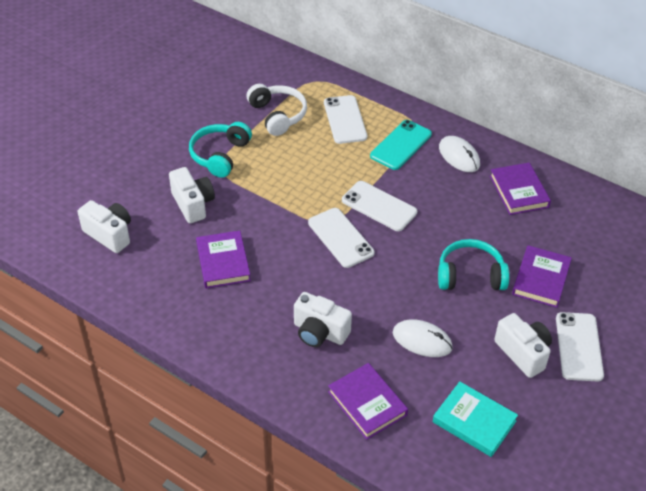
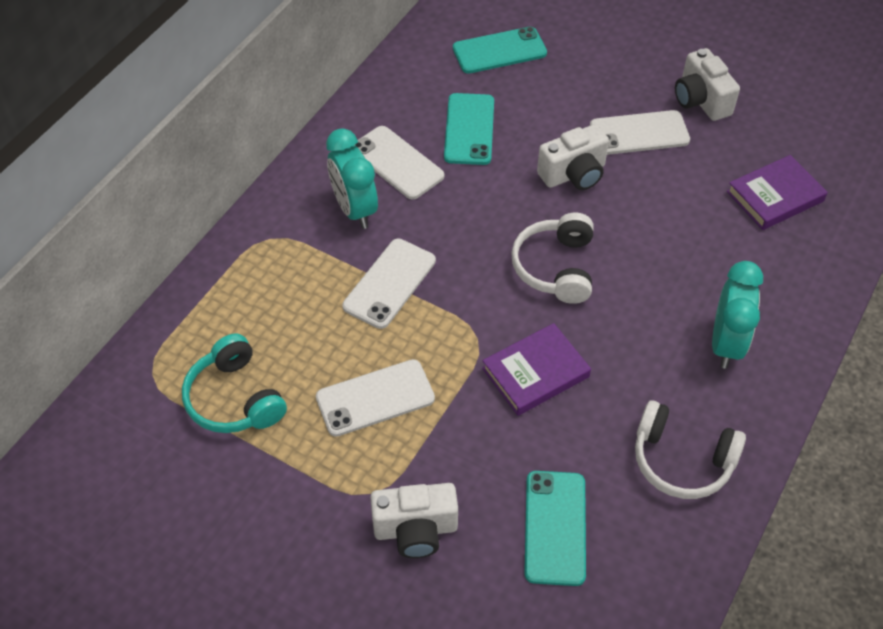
purple book: 4 -> 2
turquoise book: 1 -> 0
turquoise clock: 0 -> 2
turquoise headphones: 2 -> 1
turquoise phone: 1 -> 3
white camera: 4 -> 3
white headphones: 1 -> 2
white mouse: 2 -> 0

